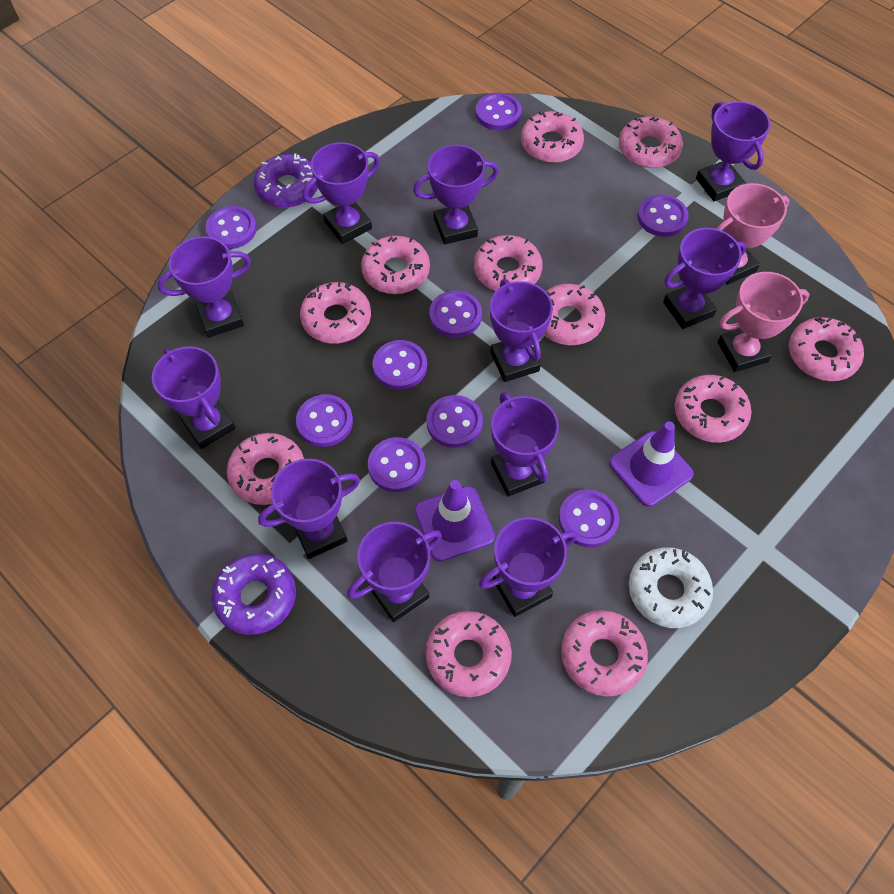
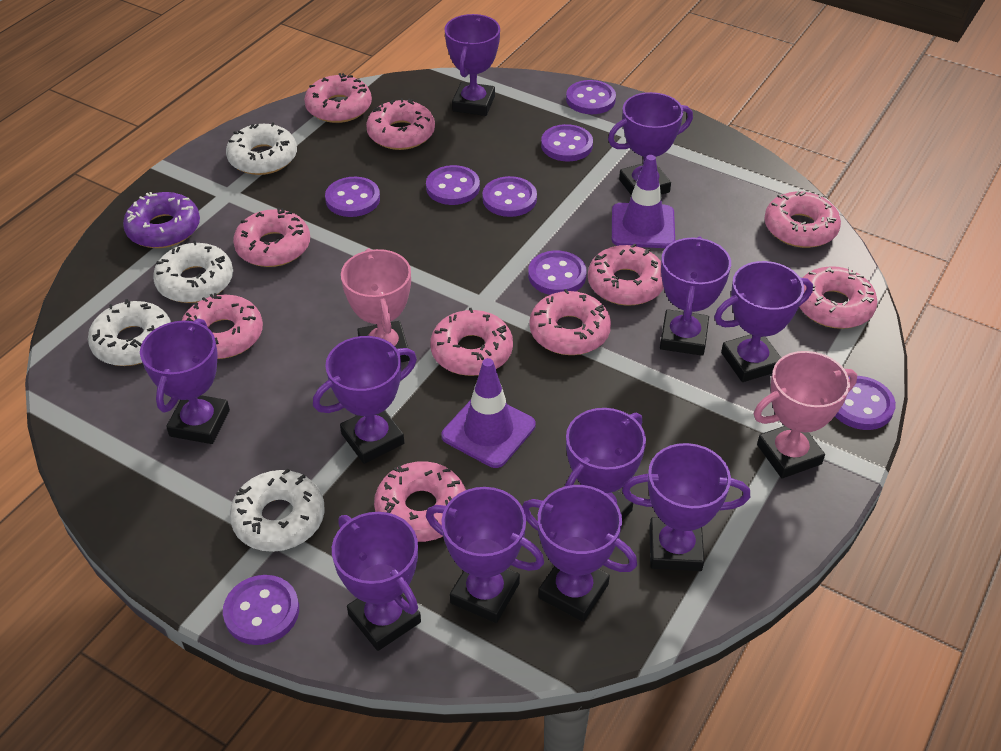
pink donut: 11 -> 10
purple button: 9 -> 8
purple donut: 2 -> 1
white donut: 1 -> 4

